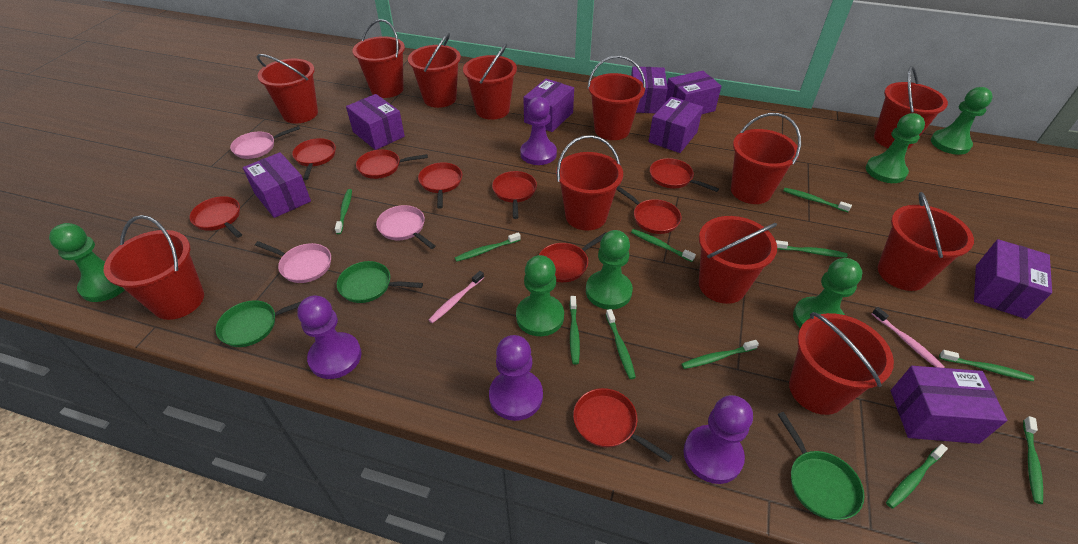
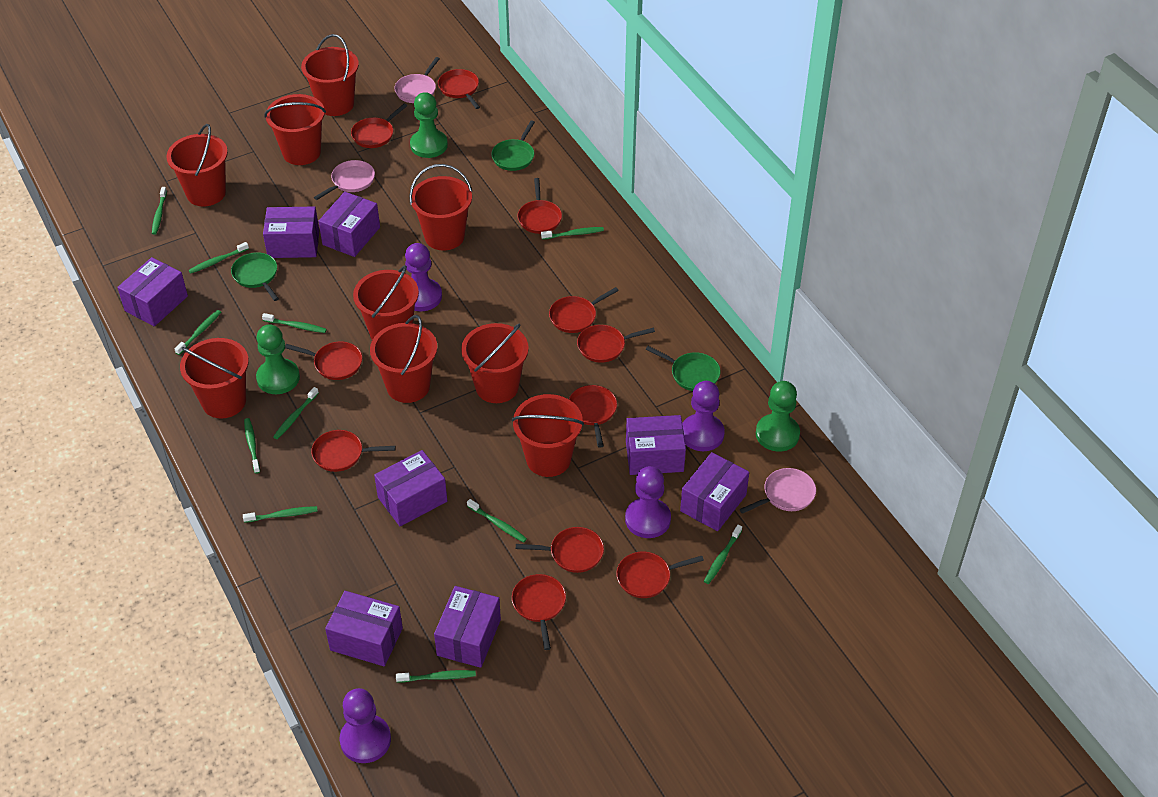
green pawn: 6 -> 3
pink toothbrush: 2 -> 0
red bucket: 12 -> 9
red pan: 9 -> 11

